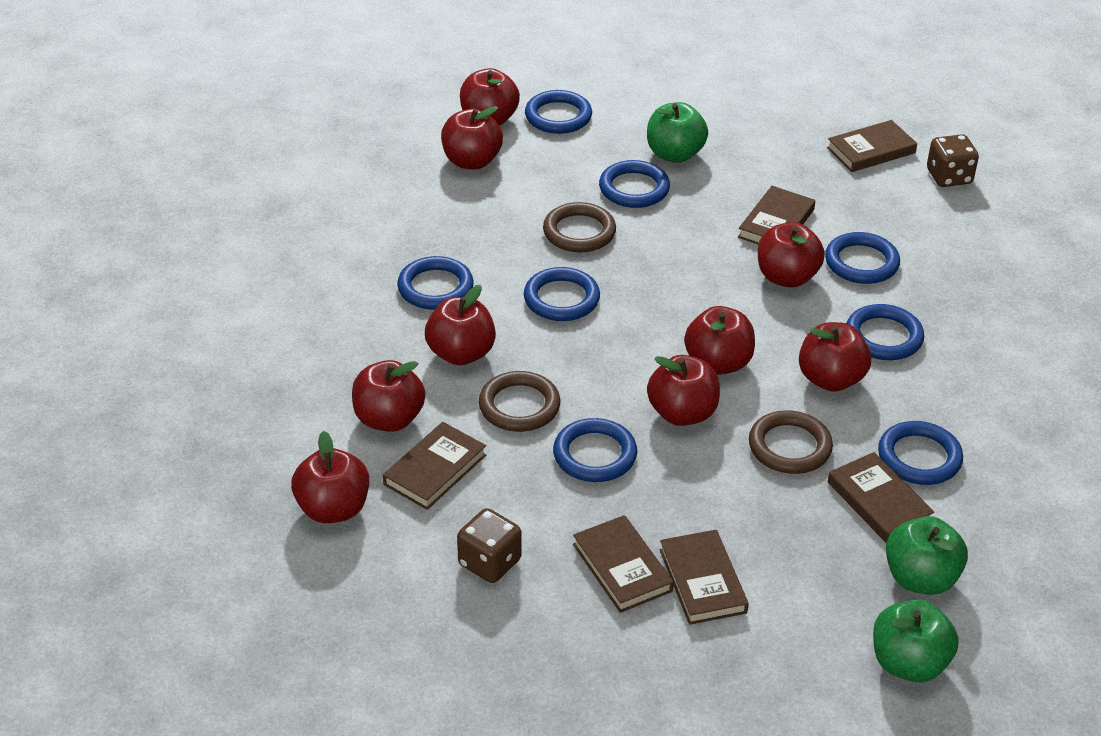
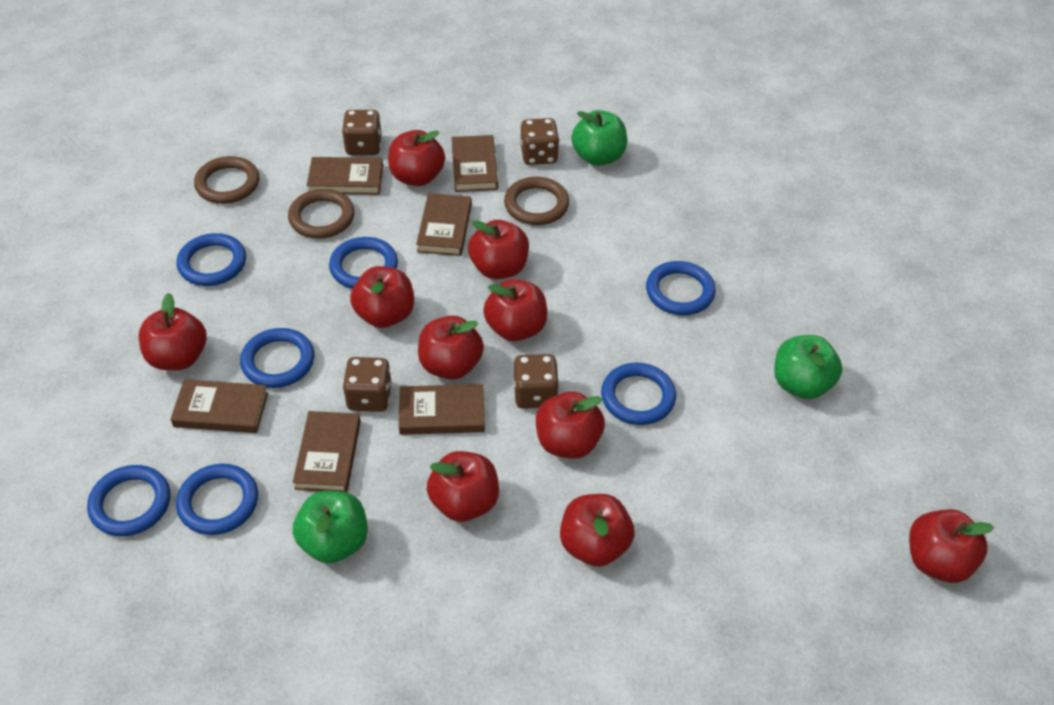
blue ring: 8 -> 7
brown dice: 2 -> 4
red apple: 9 -> 10

